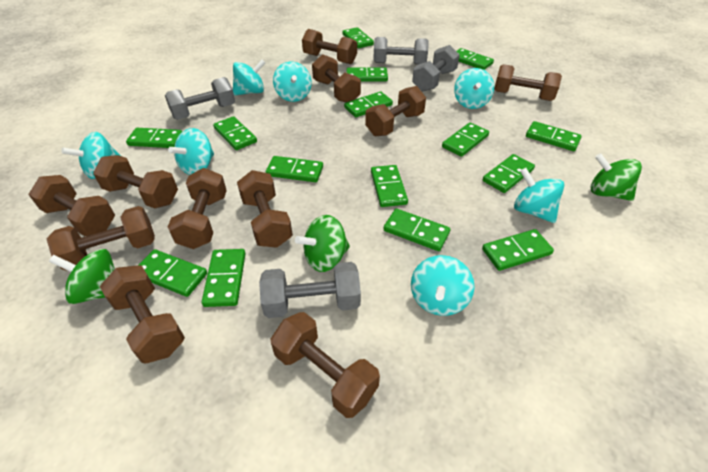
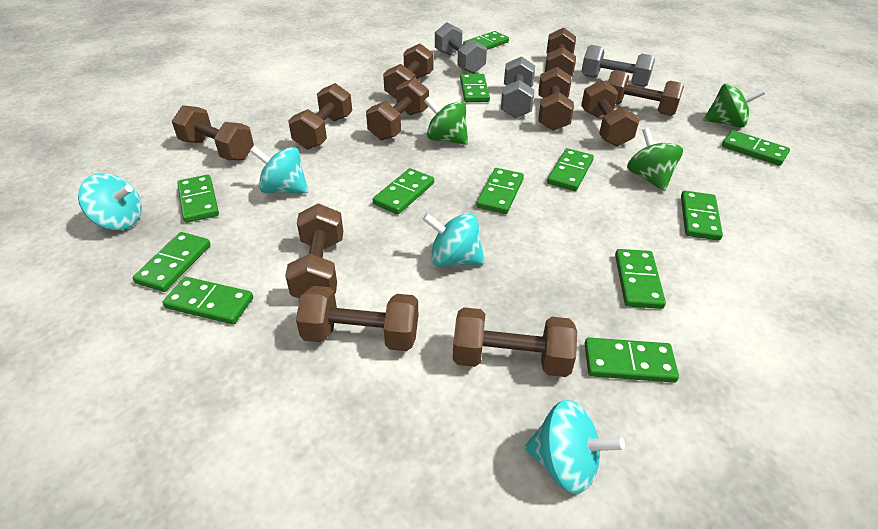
green domino: 15 -> 12
grey dumbbell: 4 -> 3
turquoise spinning top: 7 -> 4

